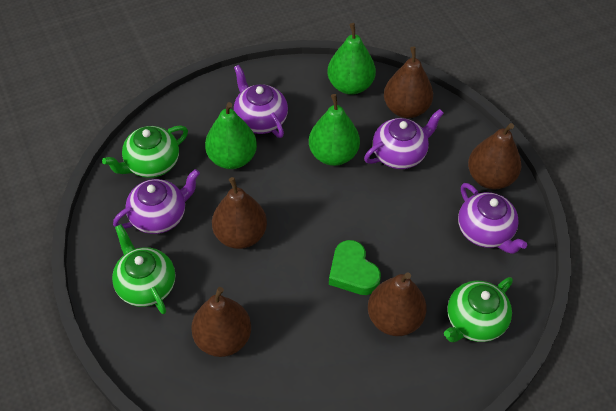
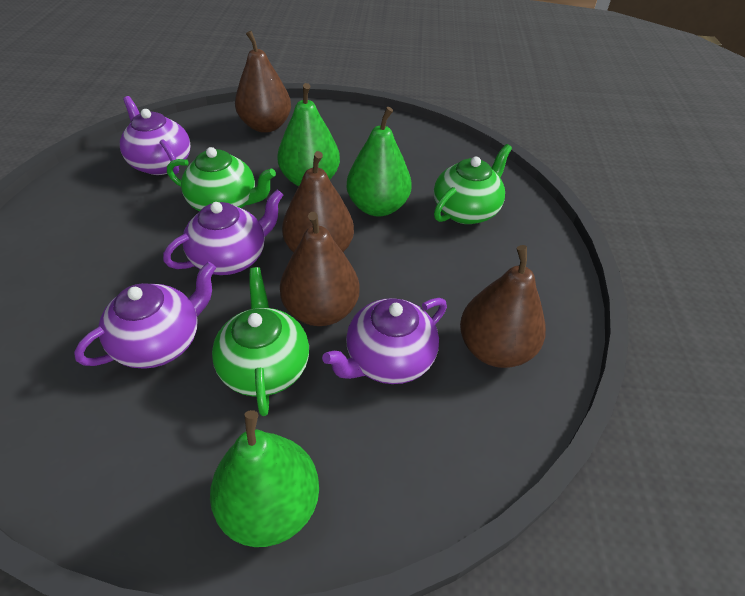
brown pear: 5 -> 4
green heart: 1 -> 0

